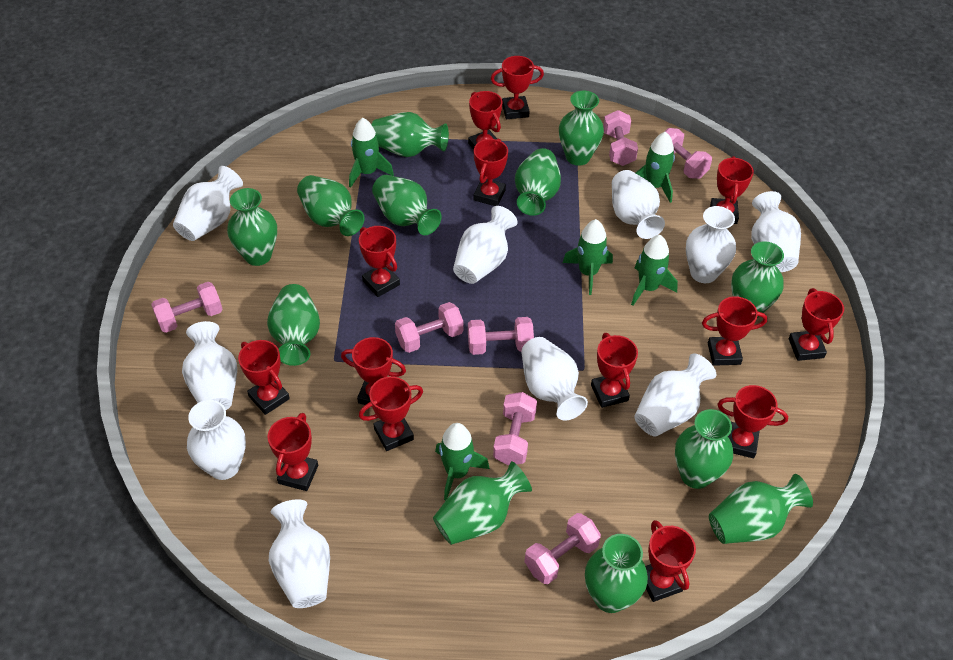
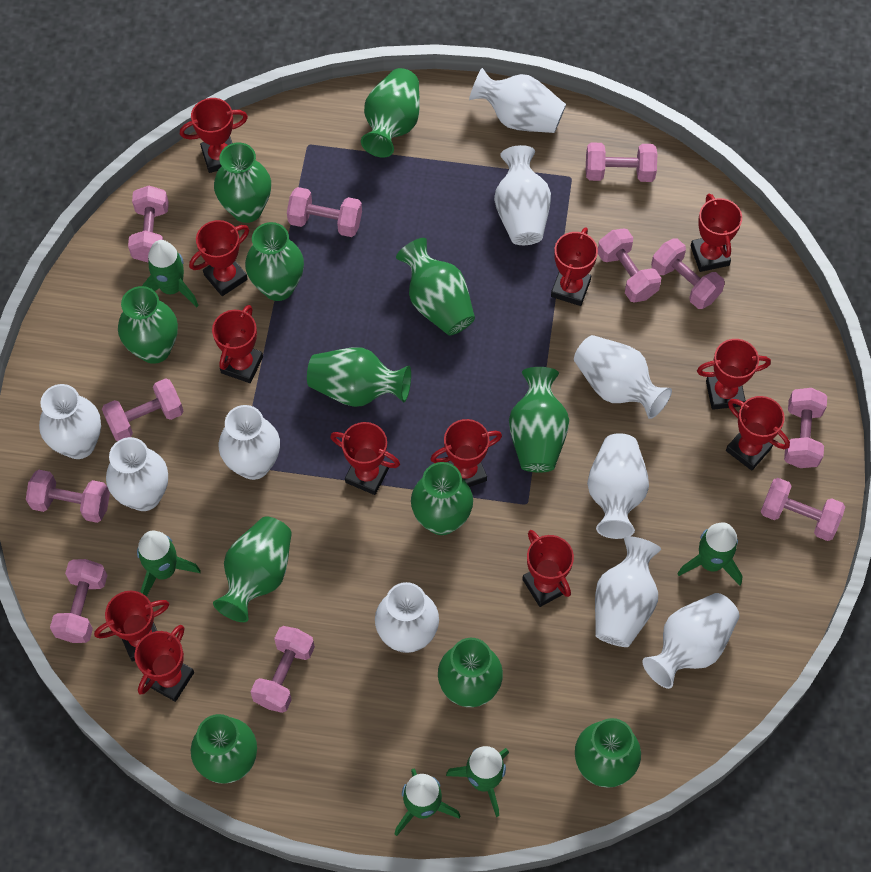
pink dumbbell: 7 -> 11
red trophy: 14 -> 12

